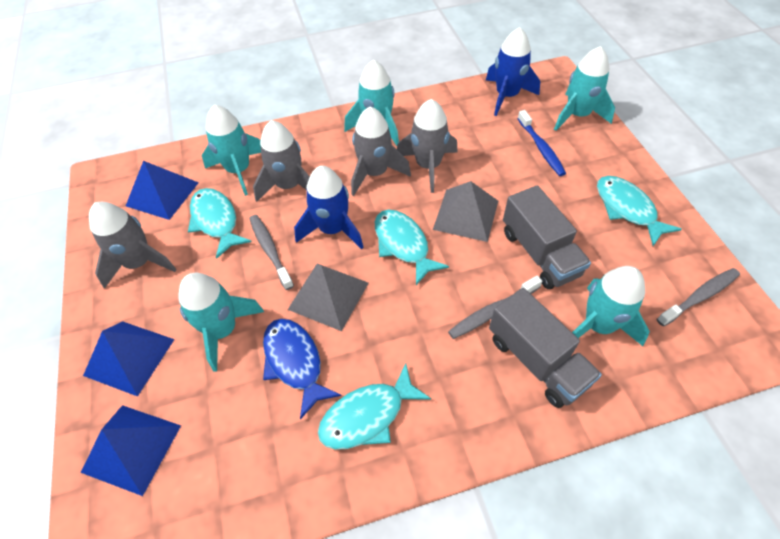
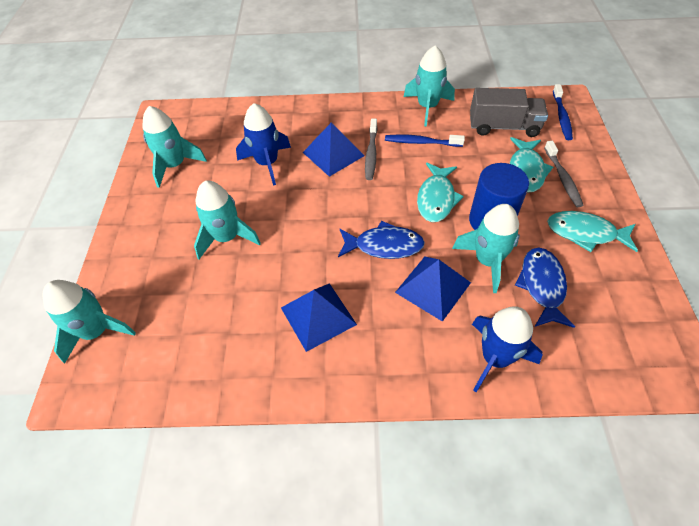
blue cylinder: 0 -> 1
blue fish: 1 -> 2
blue toothbrush: 1 -> 2
grey pyramid: 2 -> 0
grey rocket: 4 -> 0
grey toothbrush: 3 -> 2
grey truck: 2 -> 1
turquoise fish: 4 -> 3

